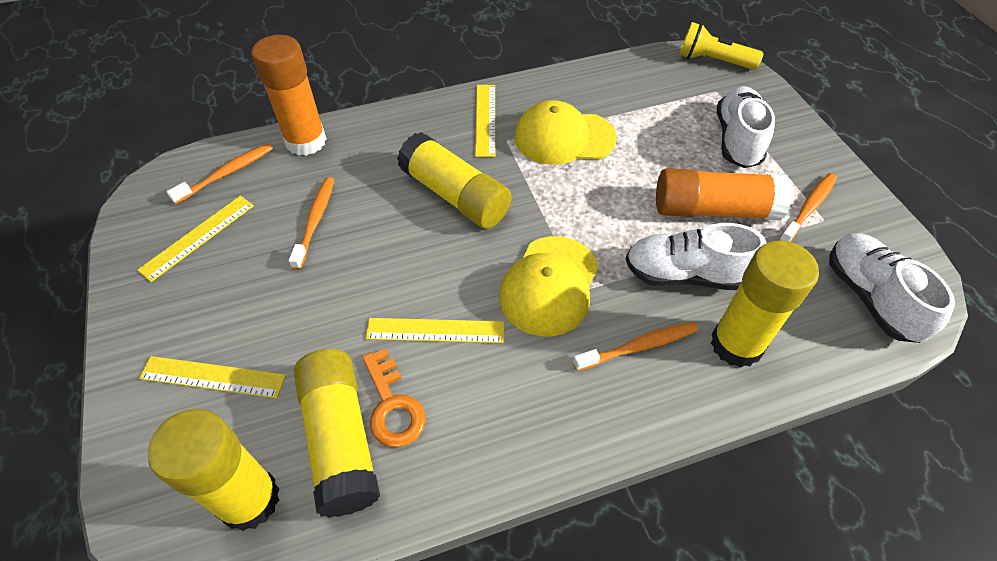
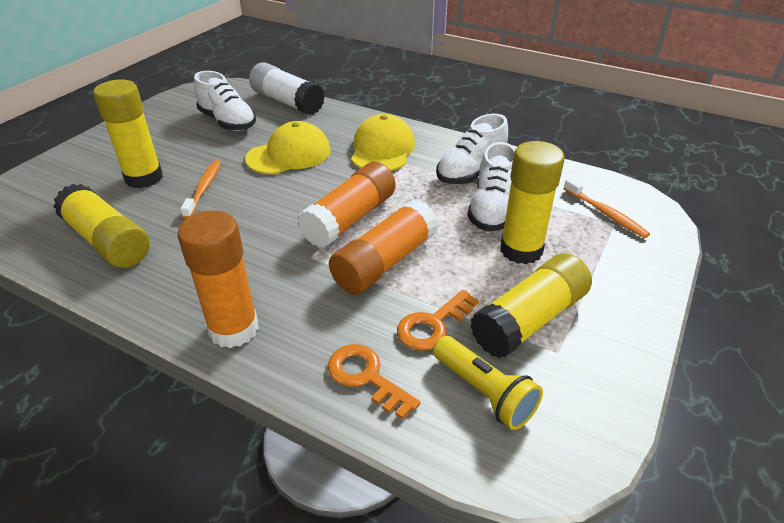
orange glue stick: 2 -> 3
orange key: 1 -> 2
orange toothbrush: 4 -> 2
white glue stick: 0 -> 1
yellow ruler: 4 -> 0

